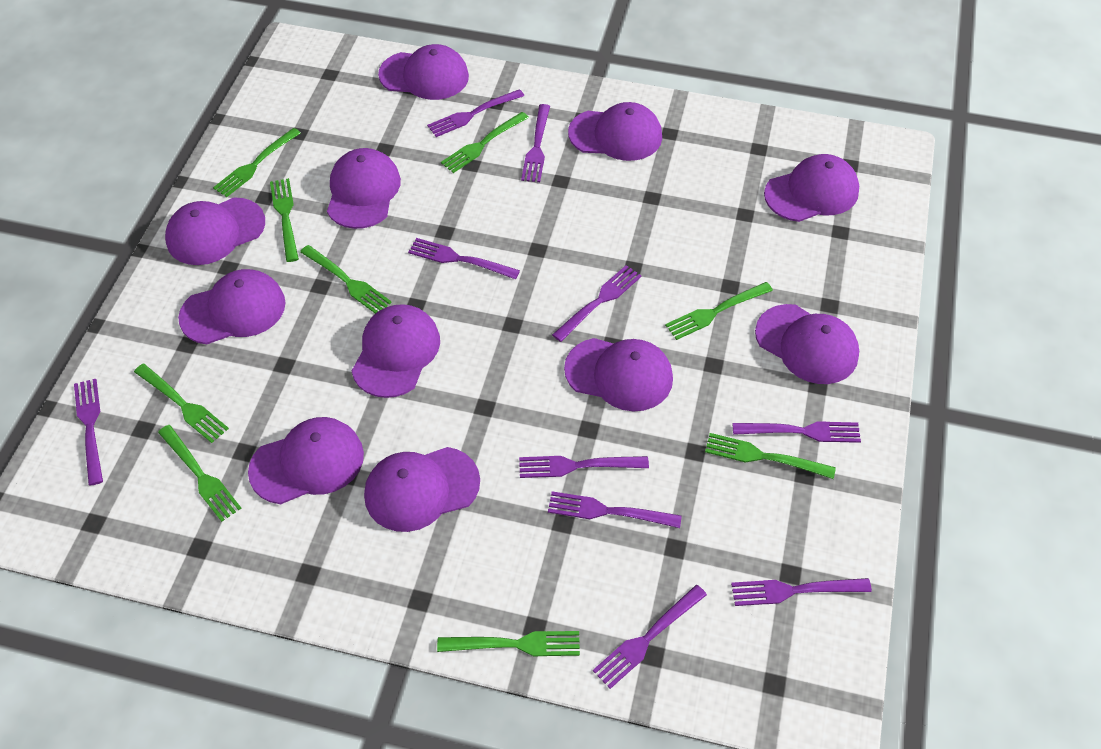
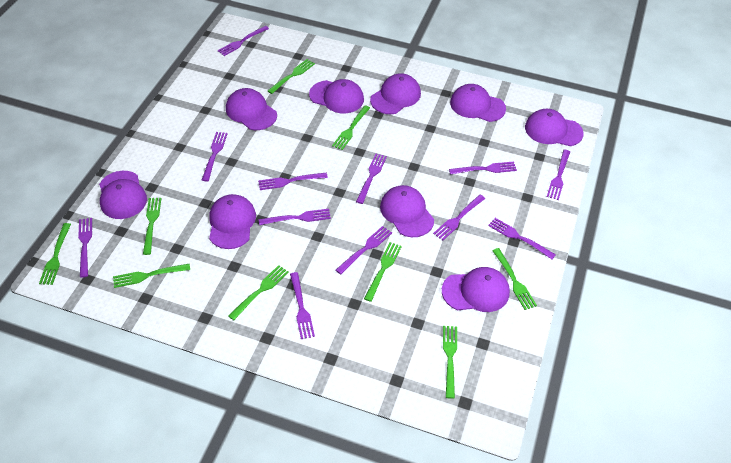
purple cap: 11 -> 9
purple fork: 10 -> 12

